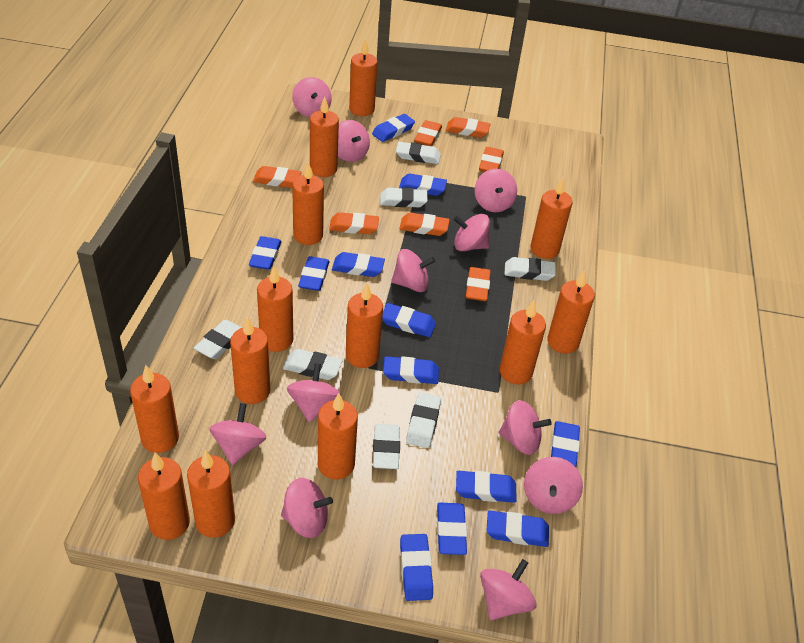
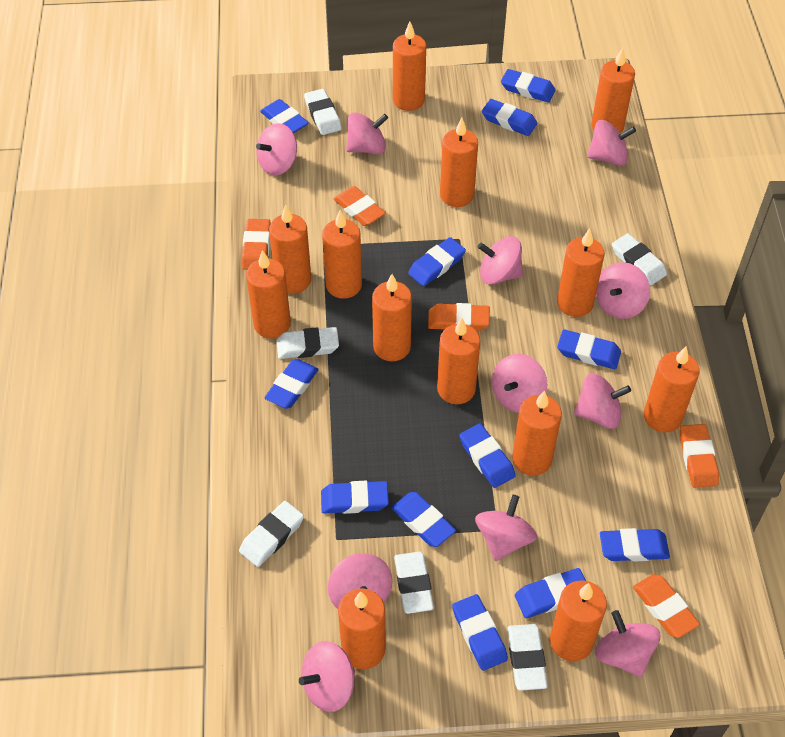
orange eraser: 7 -> 5
white eraser: 7 -> 6

